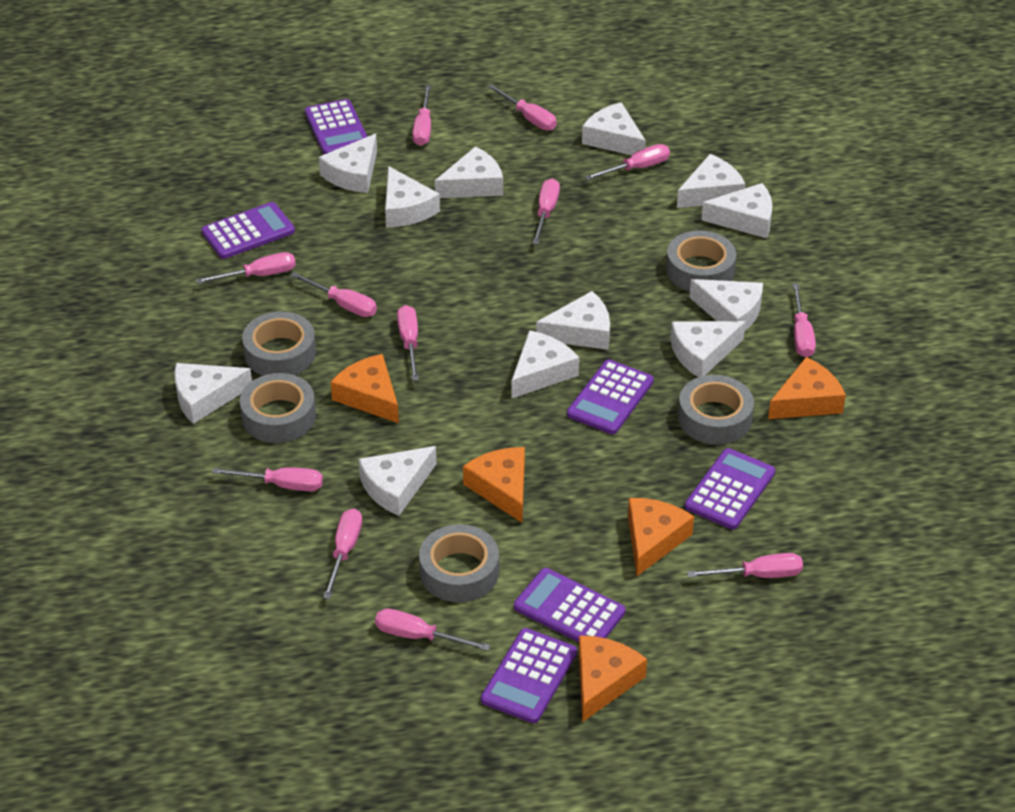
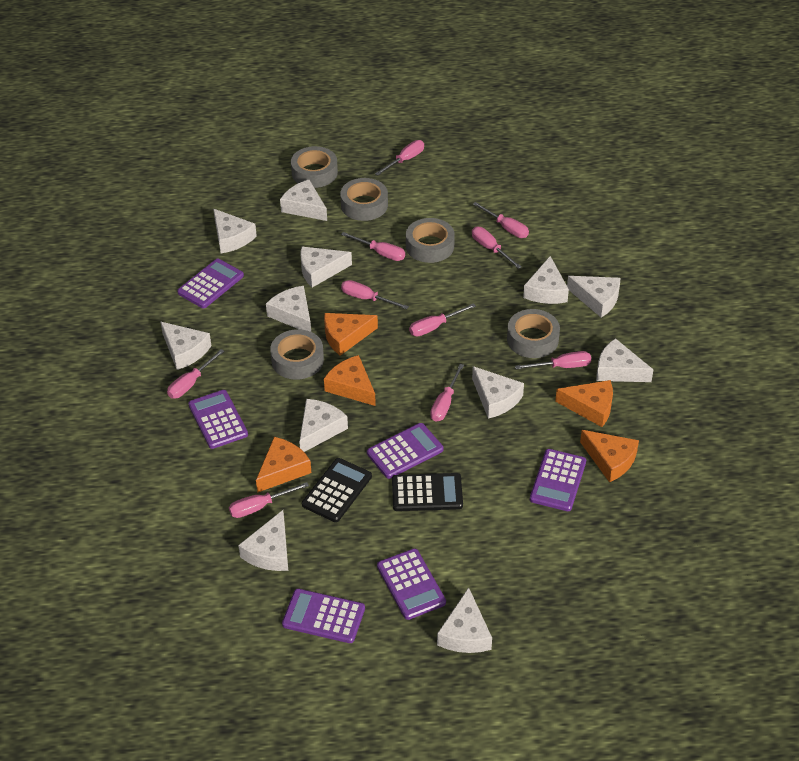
black calculator: 0 -> 2
pink screwdriver: 12 -> 10

